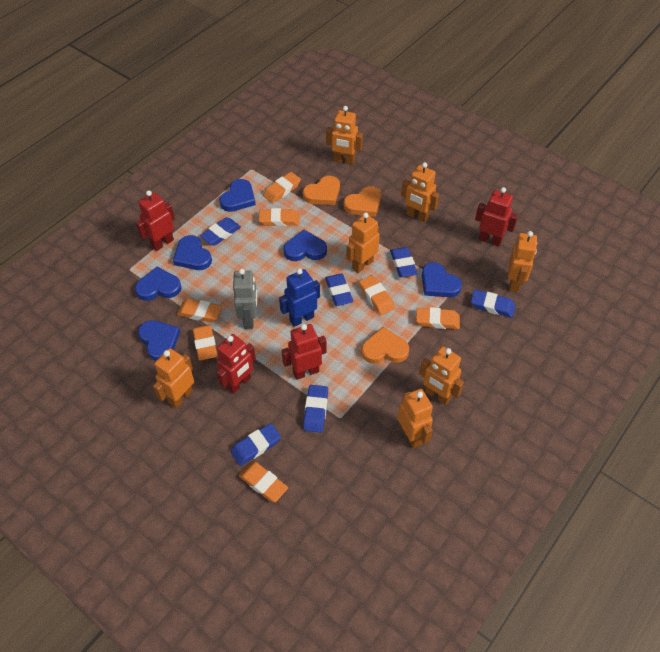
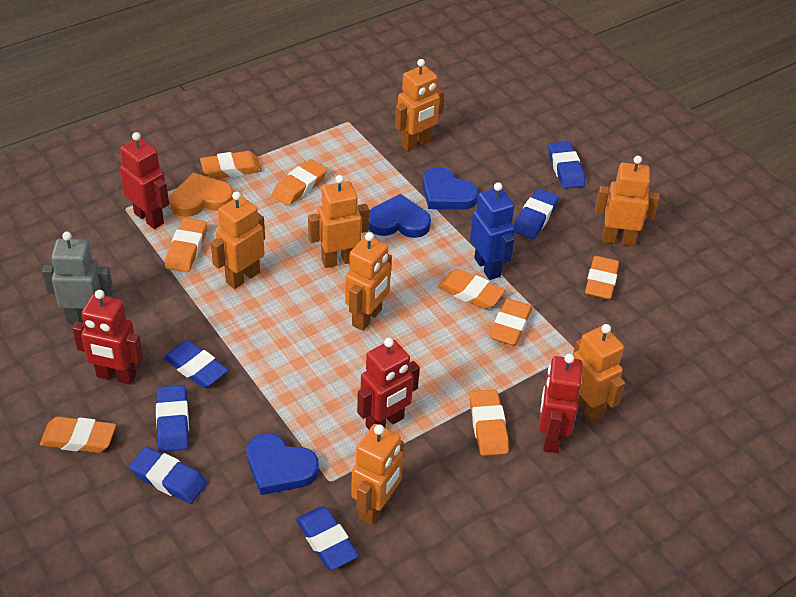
blue heart: 6 -> 3
orange eraser: 7 -> 8
orange heart: 3 -> 1

